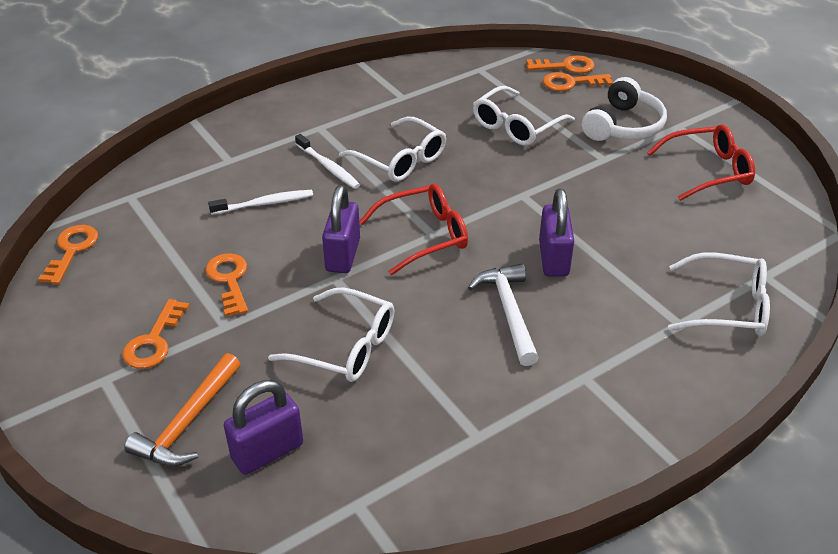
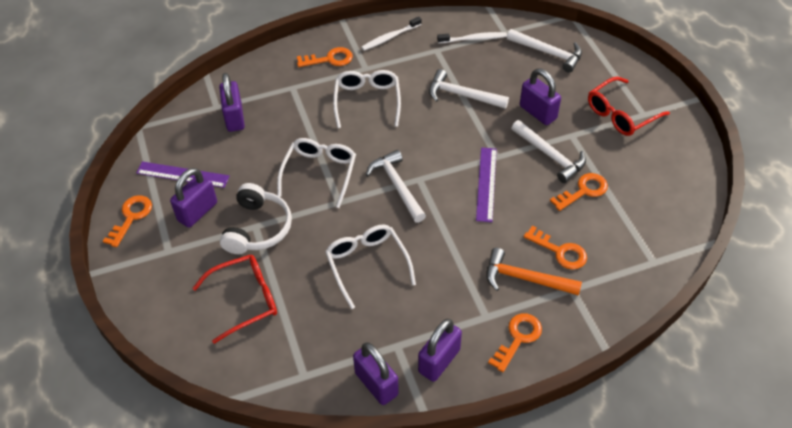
purple padlock: 3 -> 5
purple ruler: 0 -> 2
white glasses: 4 -> 3
white hammer: 1 -> 4

